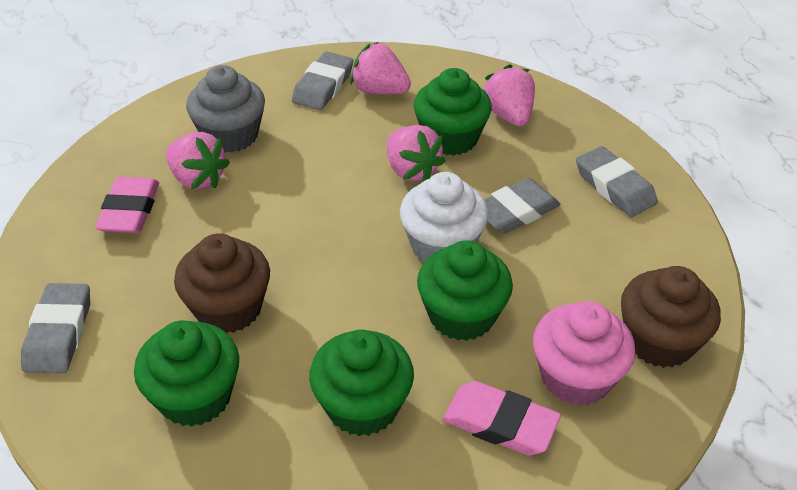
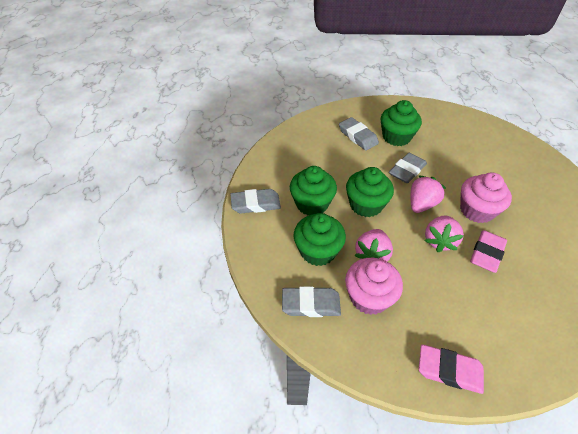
brown cupcake: 2 -> 0
grey cupcake: 1 -> 0
pink cupcake: 1 -> 2
pink strawberry: 4 -> 3
white cupcake: 1 -> 0

